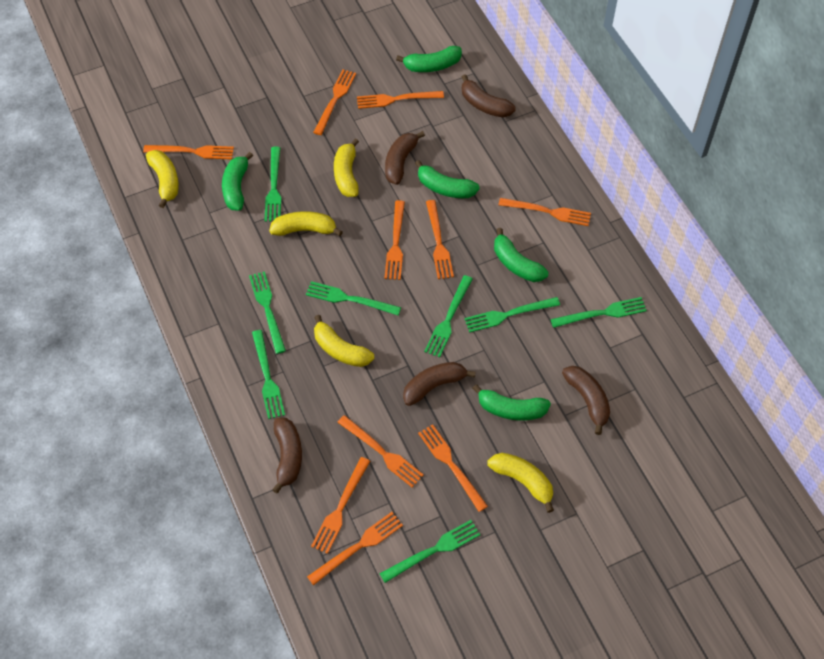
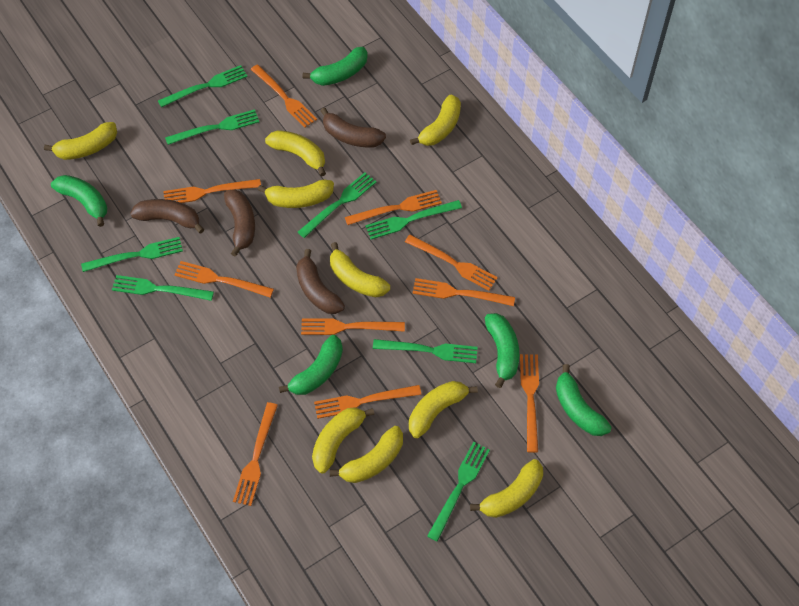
brown banana: 5 -> 4
yellow banana: 5 -> 9

